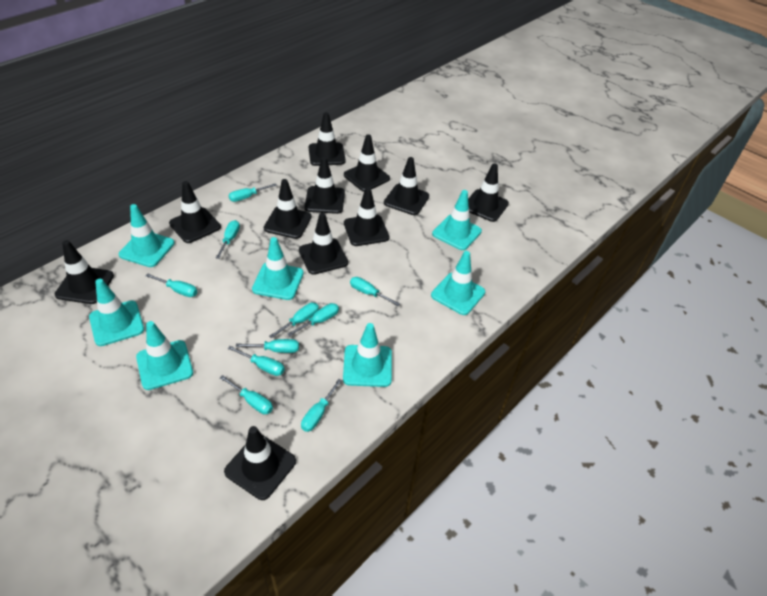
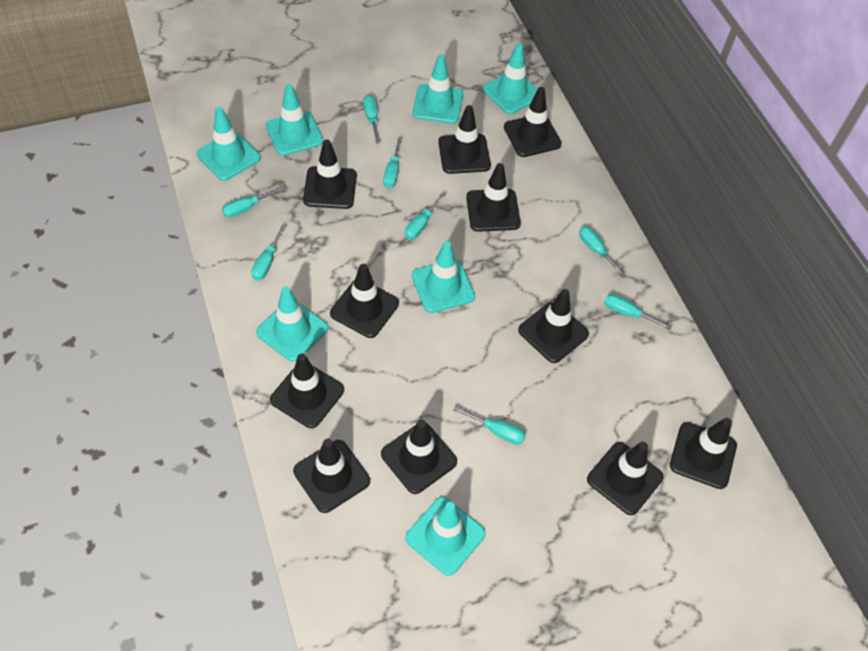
turquoise screwdriver: 10 -> 8

